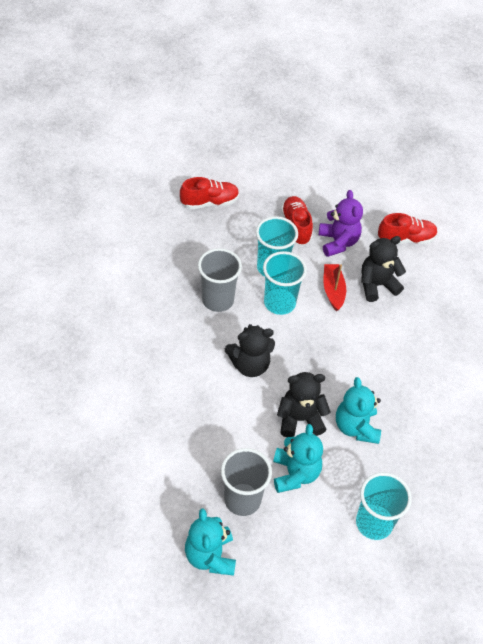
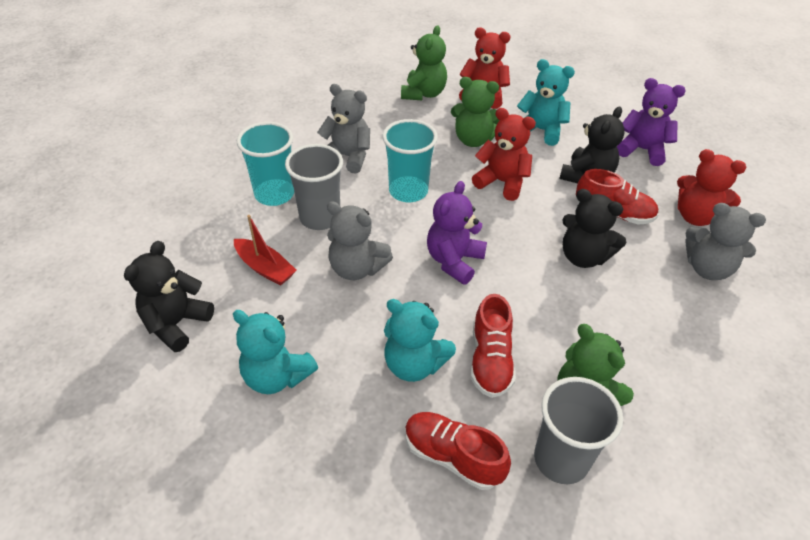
green teddy bear: 0 -> 3
grey teddy bear: 0 -> 3
purple teddy bear: 1 -> 2
red teddy bear: 0 -> 3
turquoise cup: 3 -> 2

